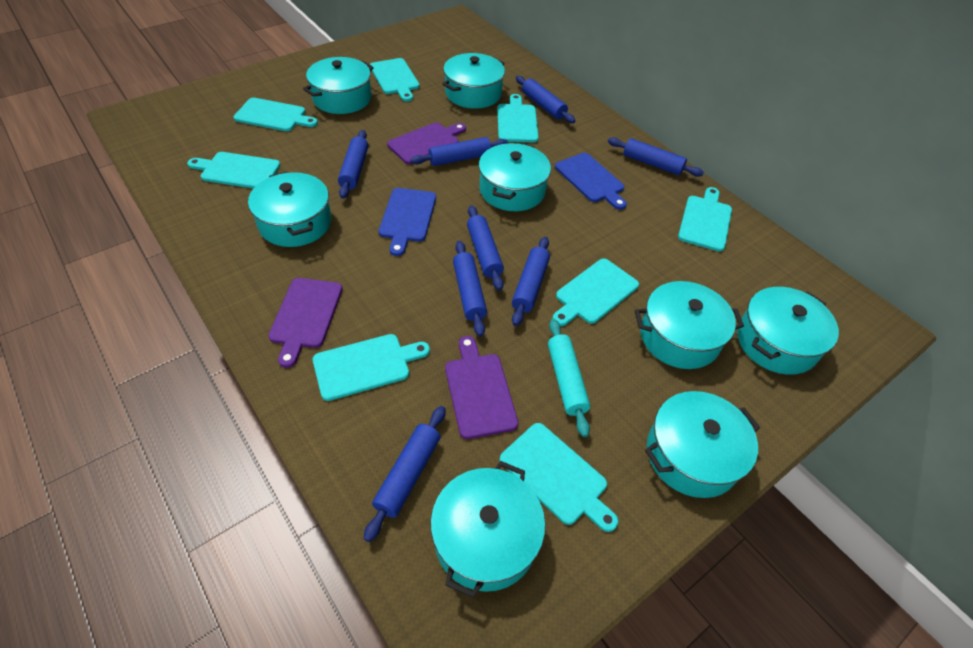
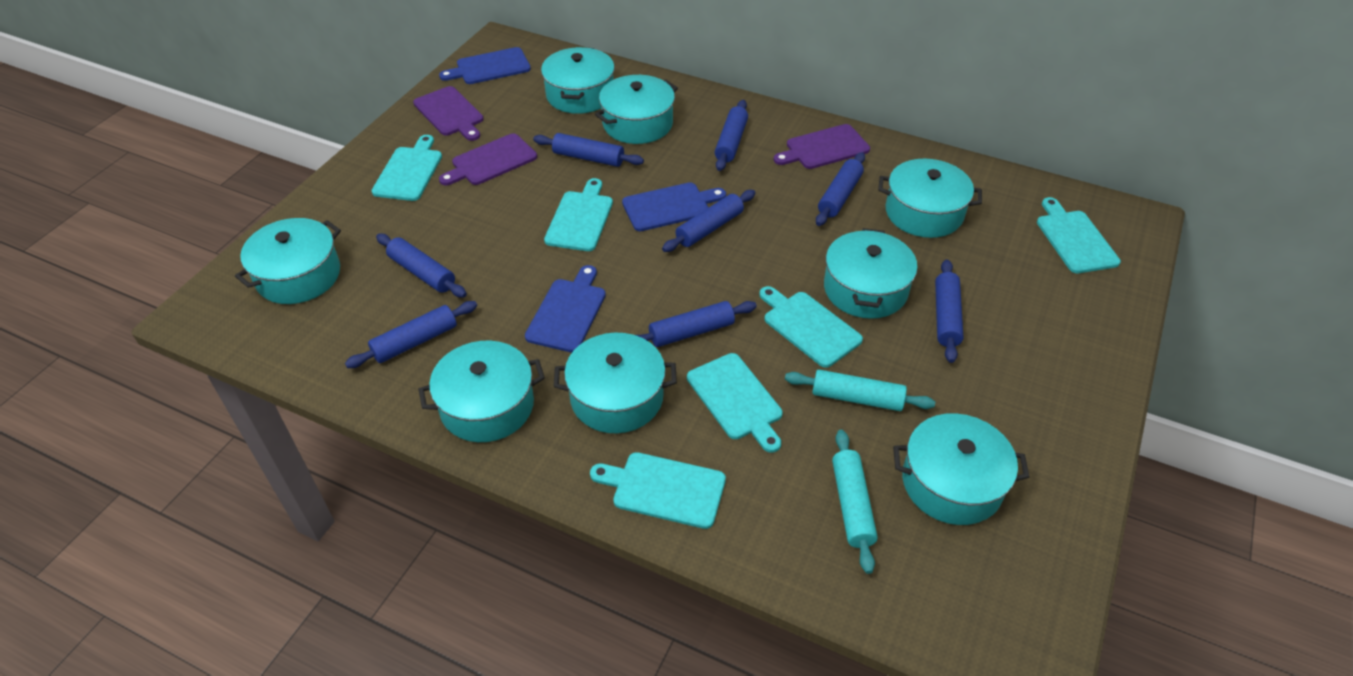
blue cutting board: 2 -> 3
turquoise cutting board: 8 -> 6
turquoise rolling pin: 1 -> 2

